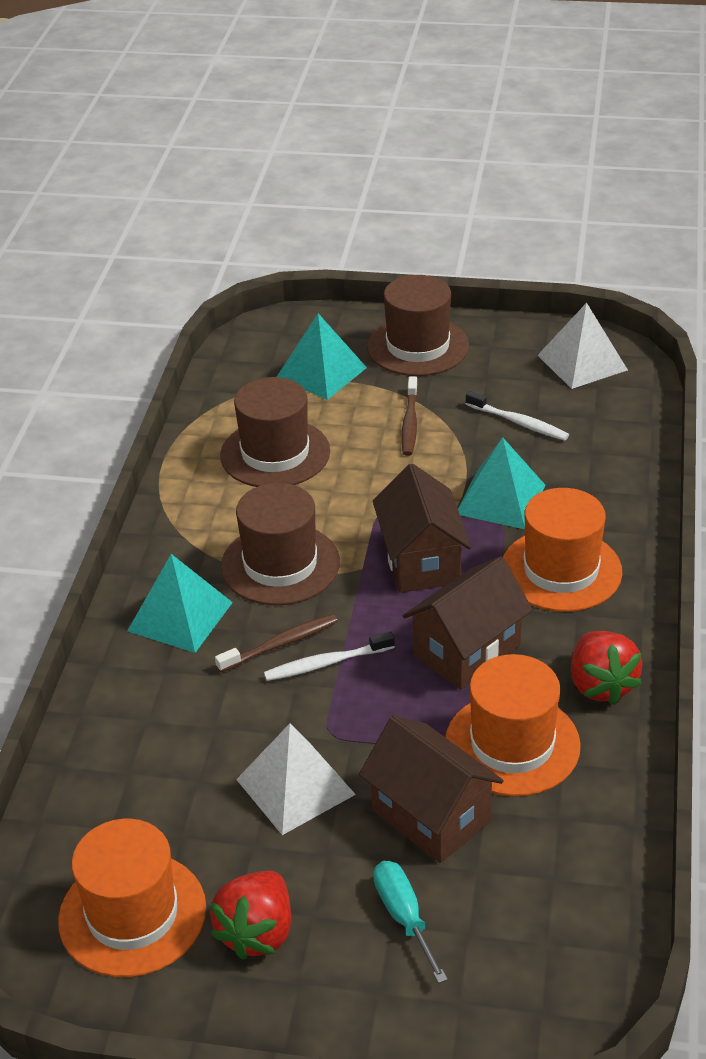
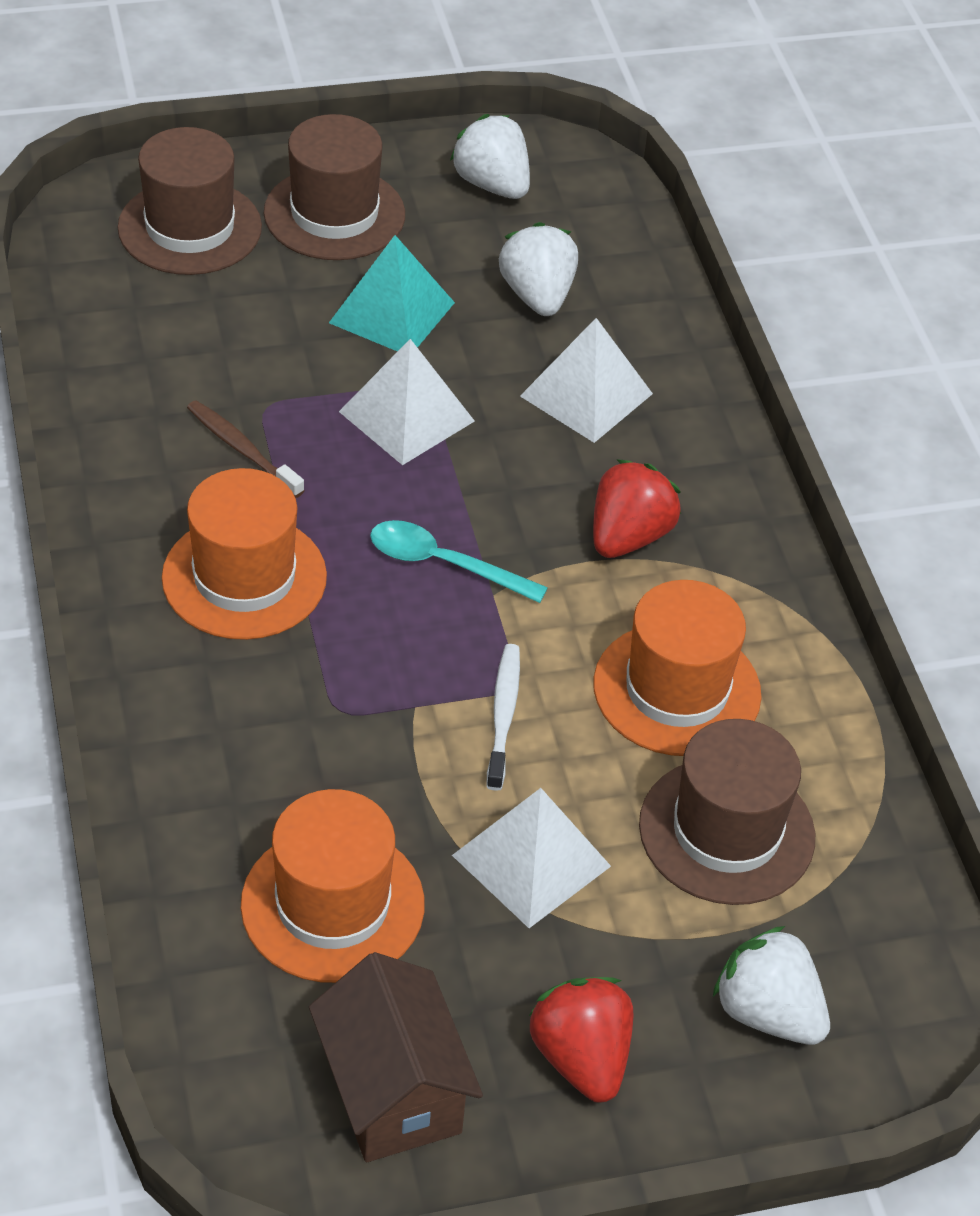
brown house: 3 -> 1
brown toothbrush: 2 -> 1
turquoise pyramid: 3 -> 1
turquoise screwdriver: 1 -> 0
turquoise spoon: 0 -> 1
white pyramid: 2 -> 3
white strawberry: 0 -> 3
white toothbrush: 2 -> 1

